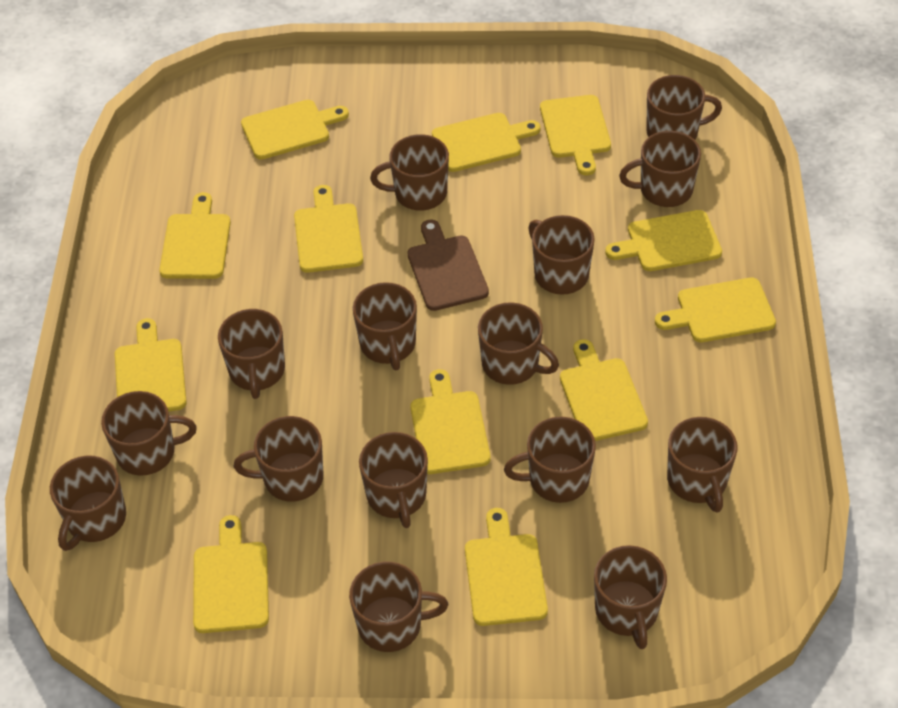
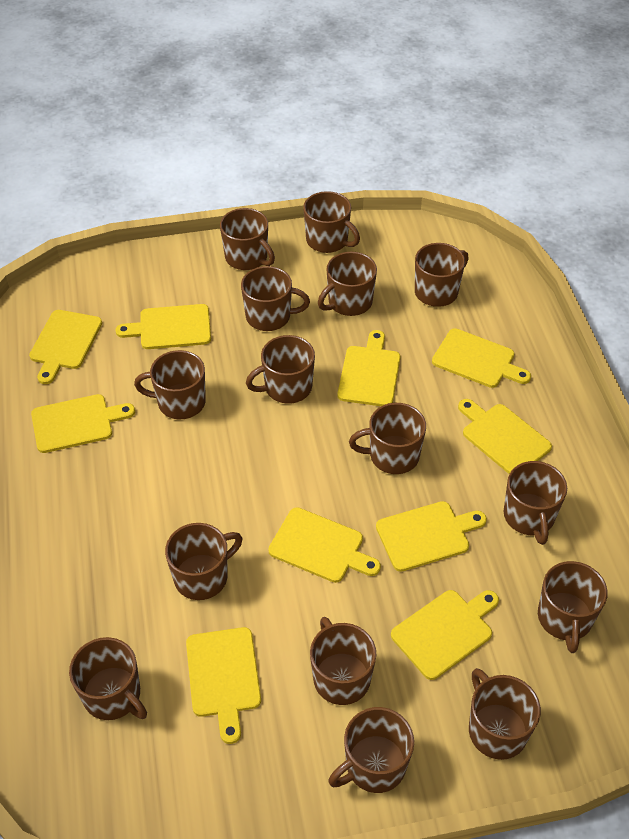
brown cutting board: 1 -> 0
yellow cutting board: 12 -> 10

